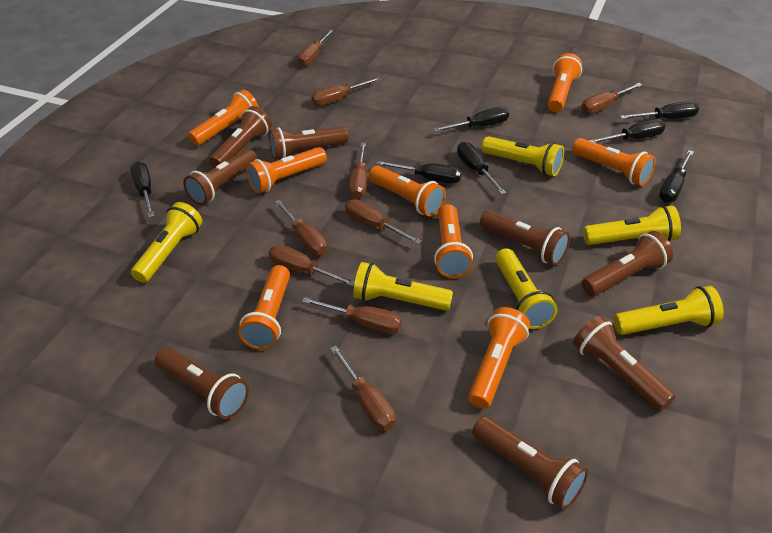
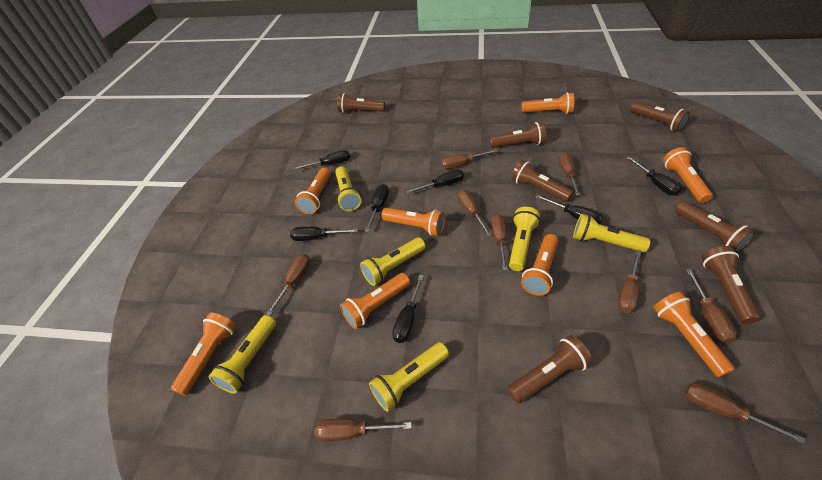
brown flashlight: 8 -> 7

